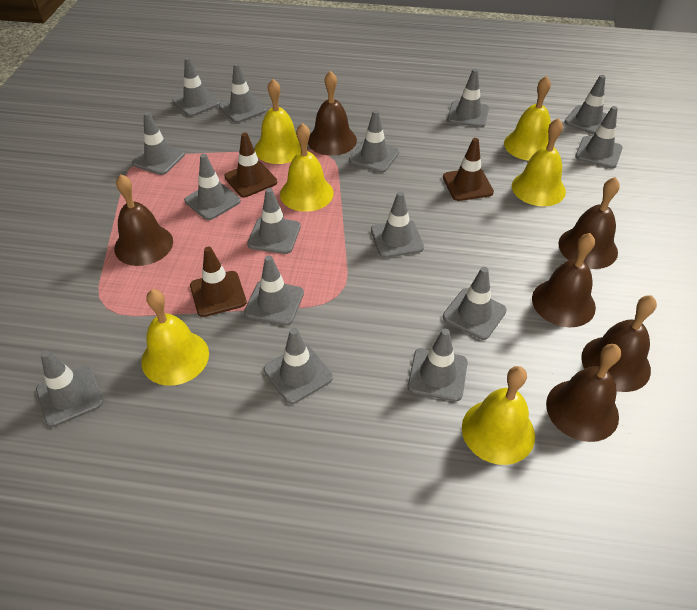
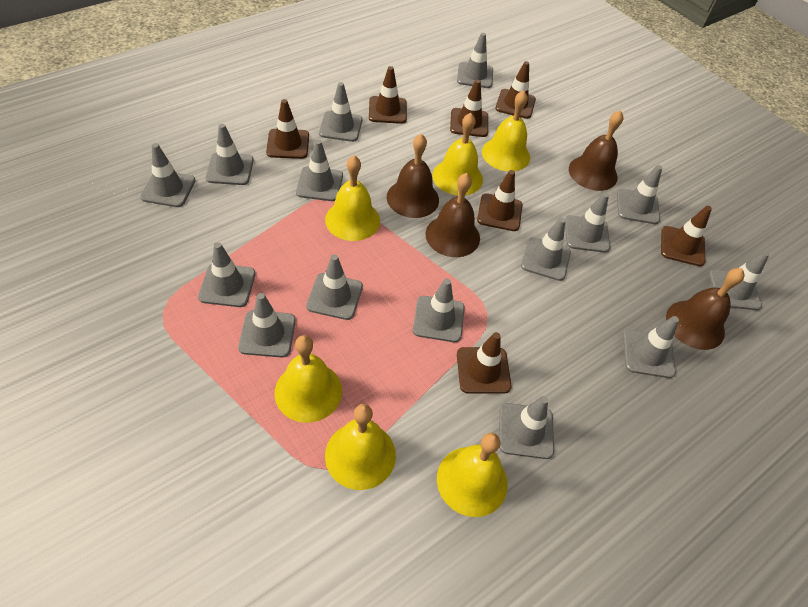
brown bell: 6 -> 4
brown traffic cone: 3 -> 7

